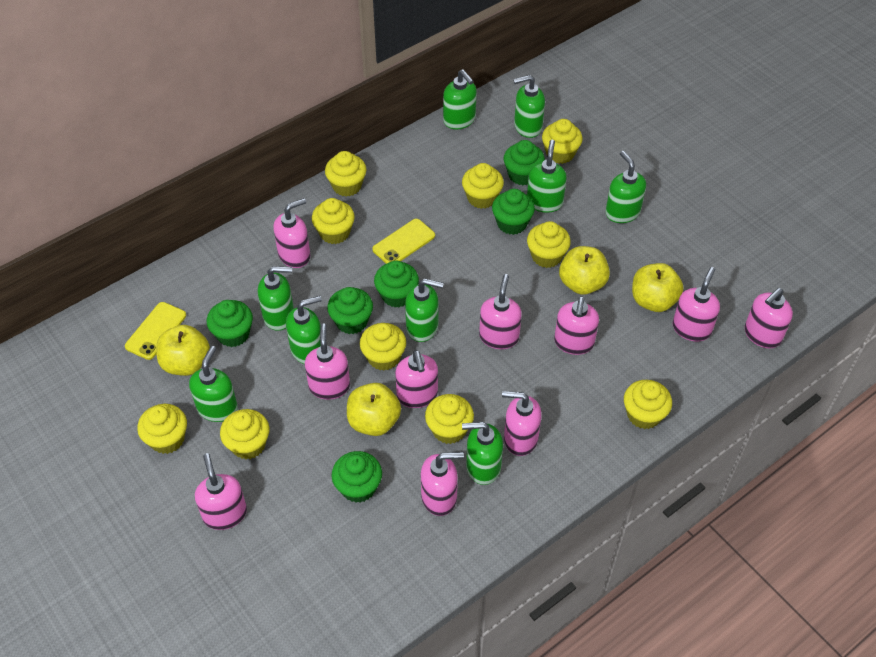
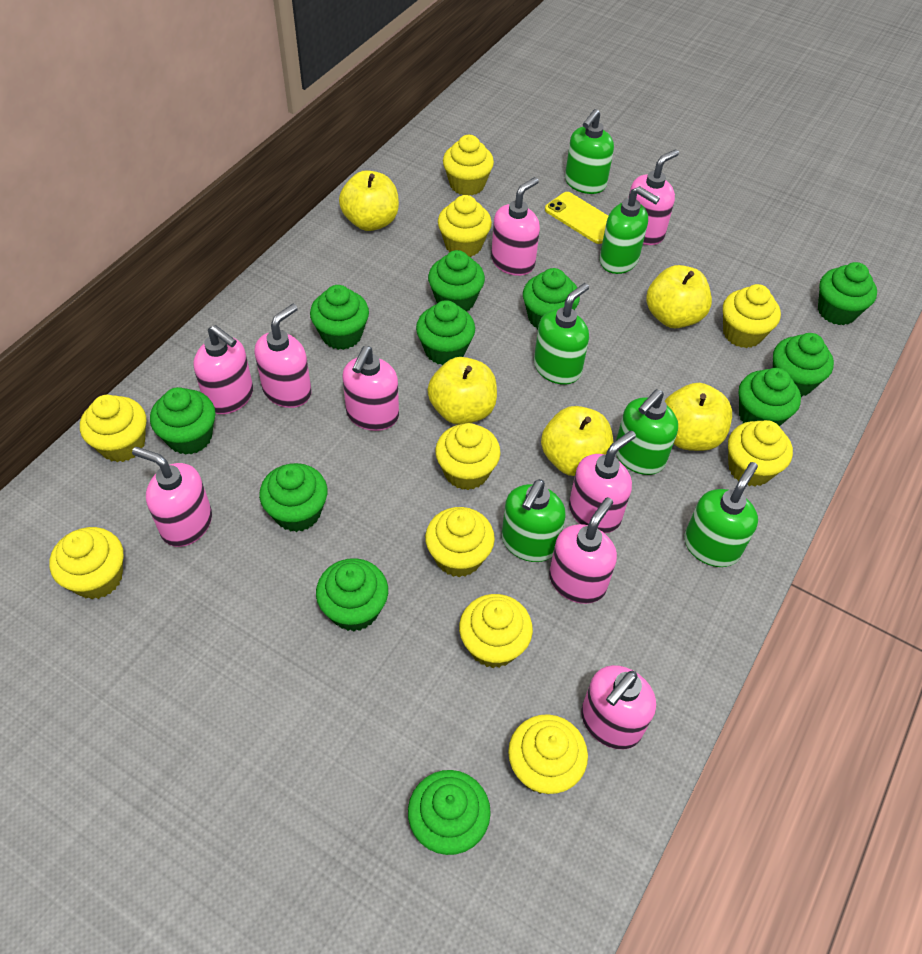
green cupcake: 6 -> 11
green soap dispenser: 9 -> 6
pink soap dispenser: 10 -> 9
yellow apple: 4 -> 5
yellow phone: 2 -> 1

